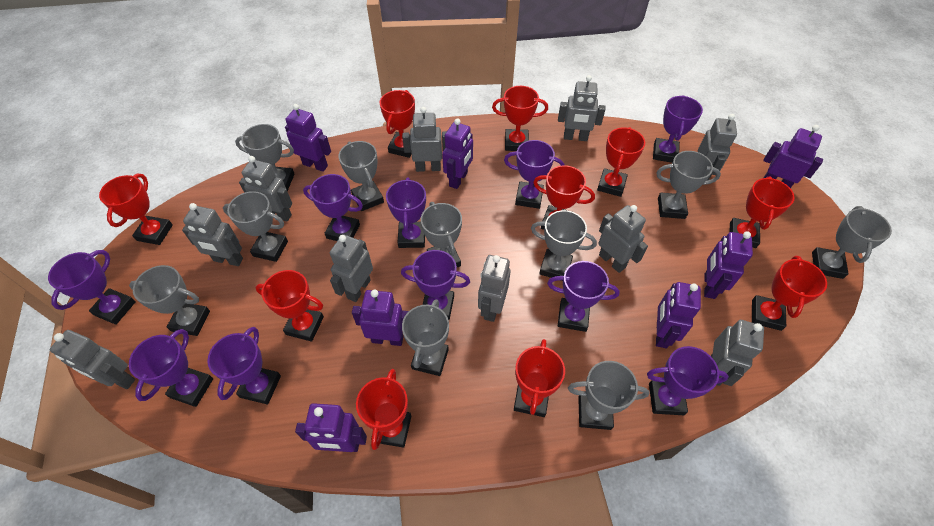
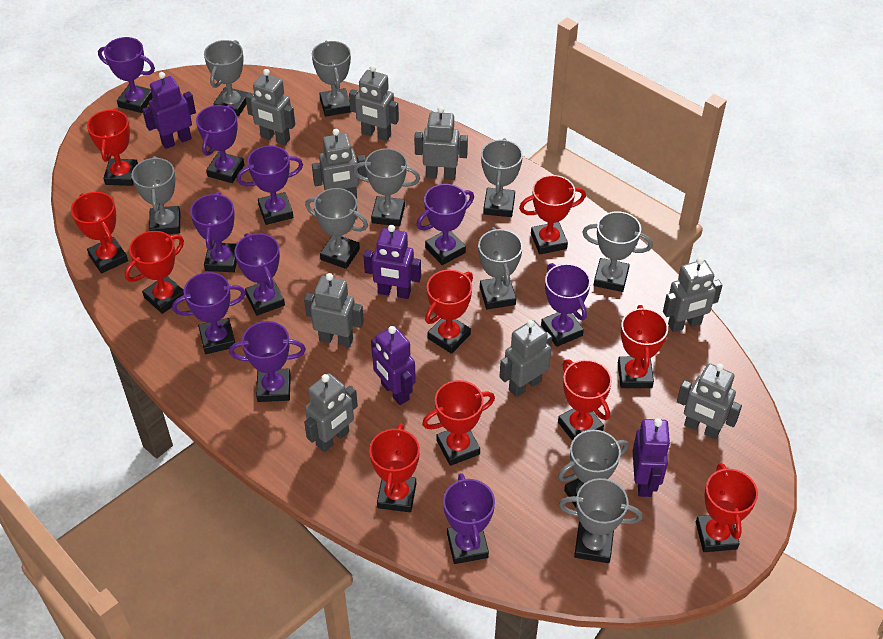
grey robot: 10 -> 9
purple robot: 7 -> 4

